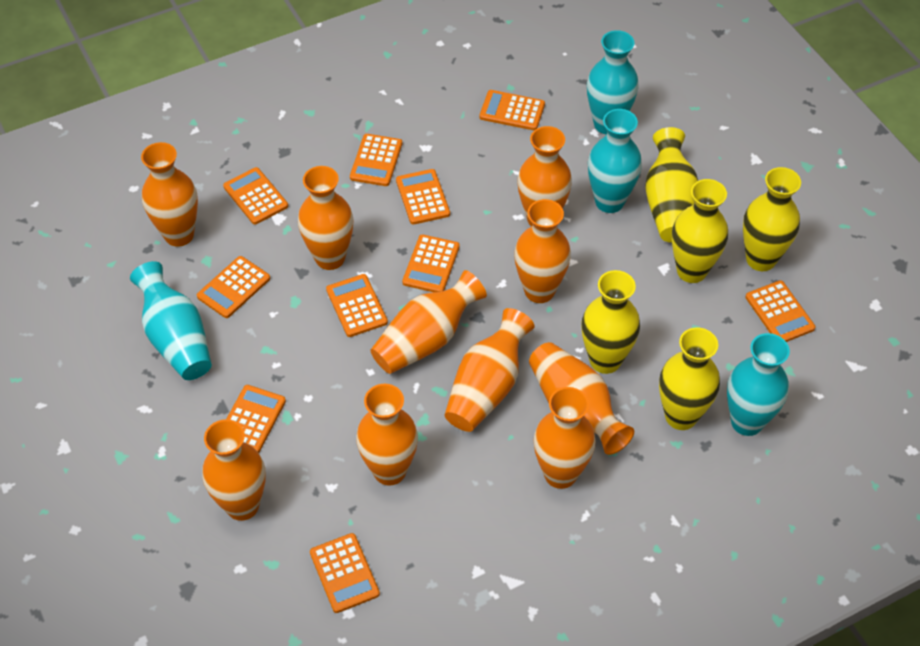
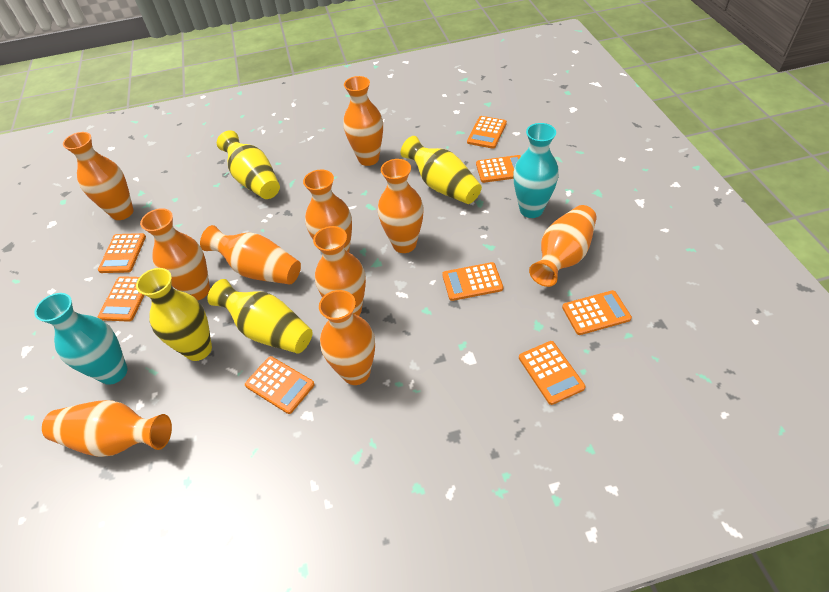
orange calculator: 10 -> 8
turquoise vase: 4 -> 2
yellow vase: 5 -> 4

